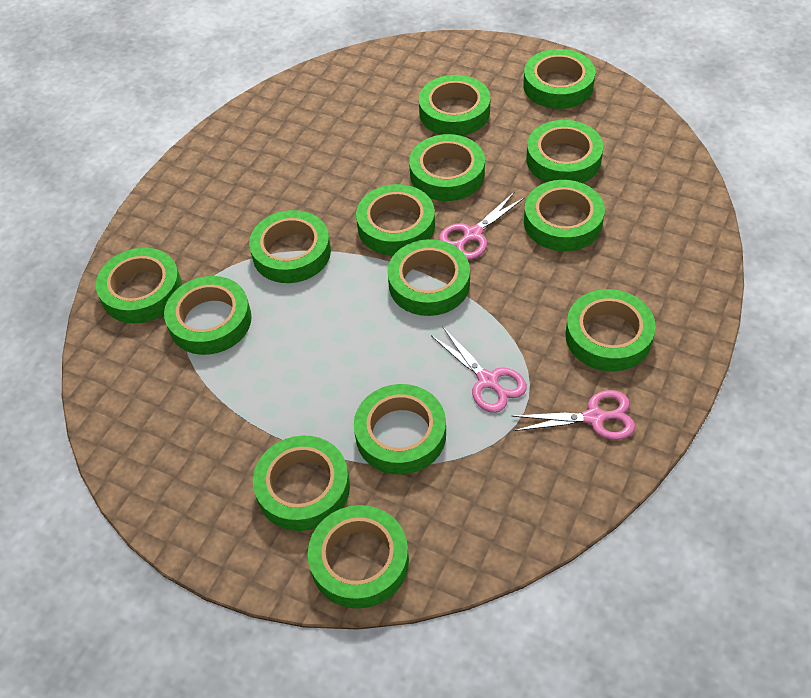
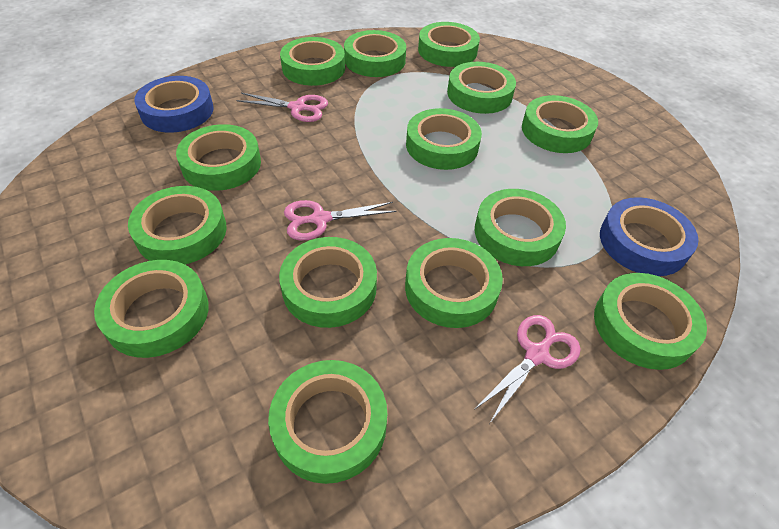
blue tape: 0 -> 2

